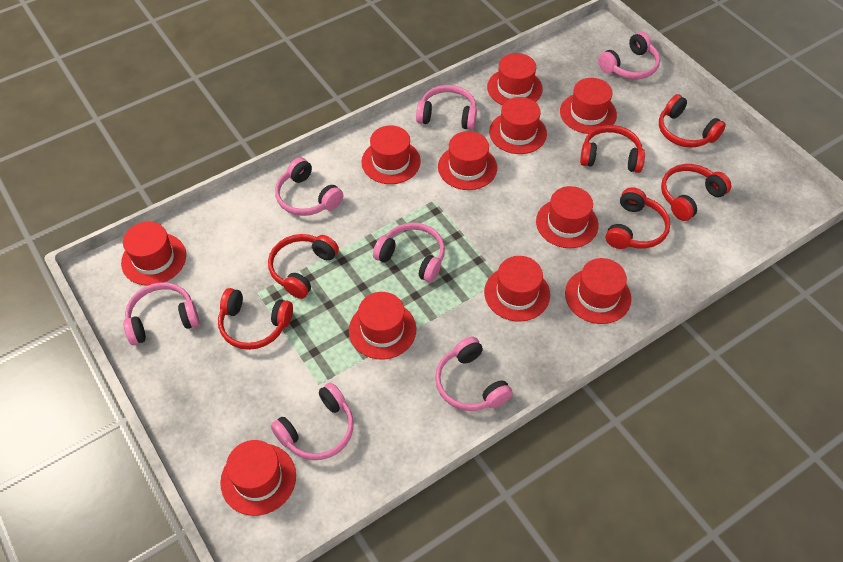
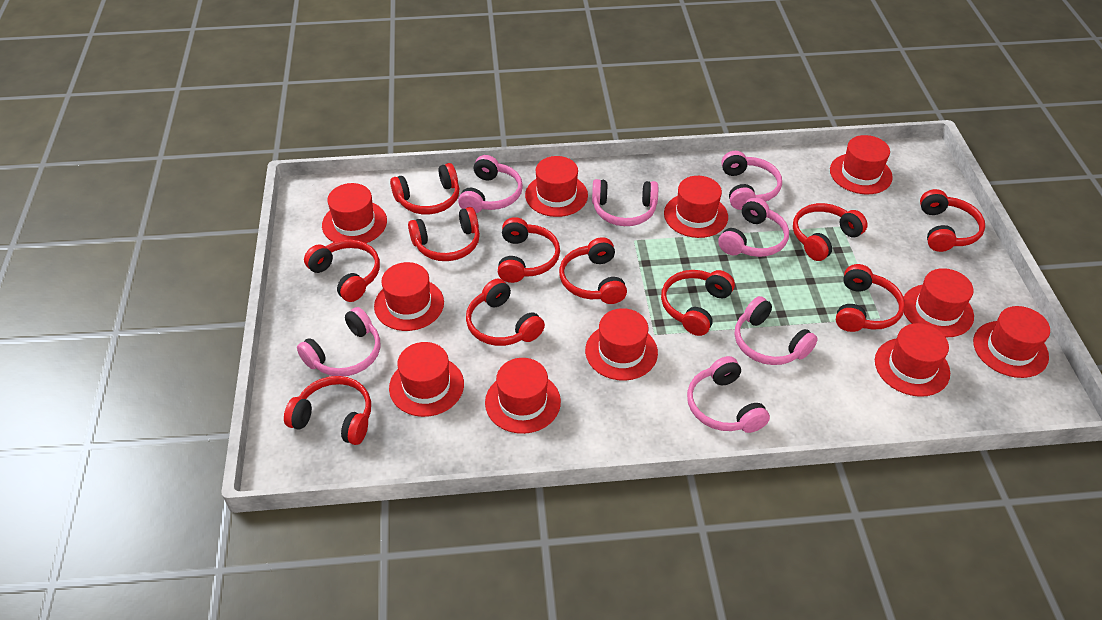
red headphones: 6 -> 11

